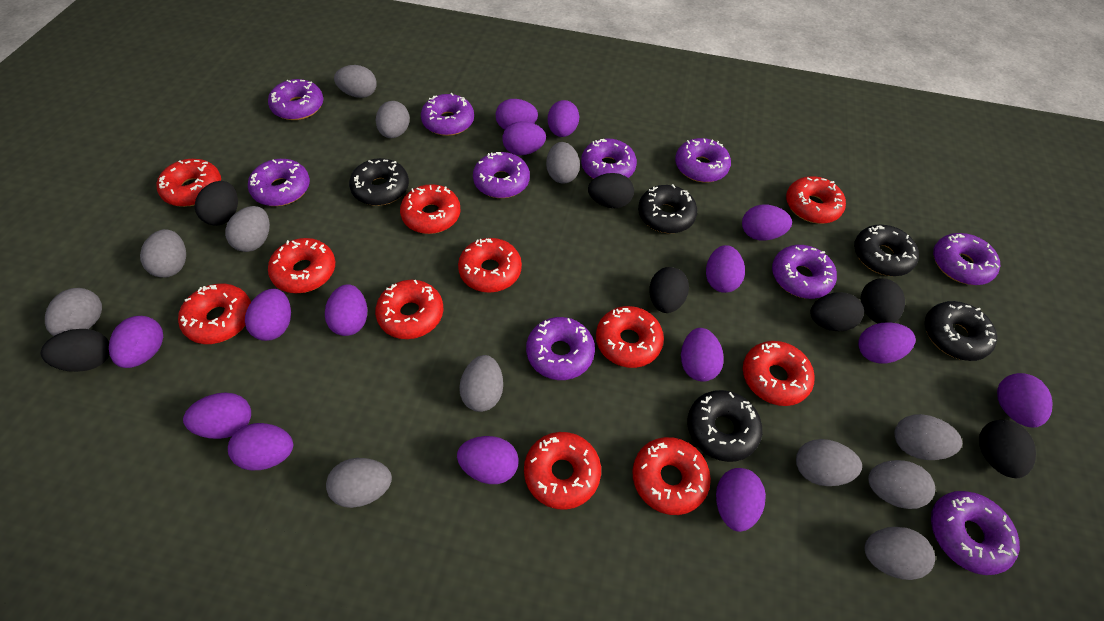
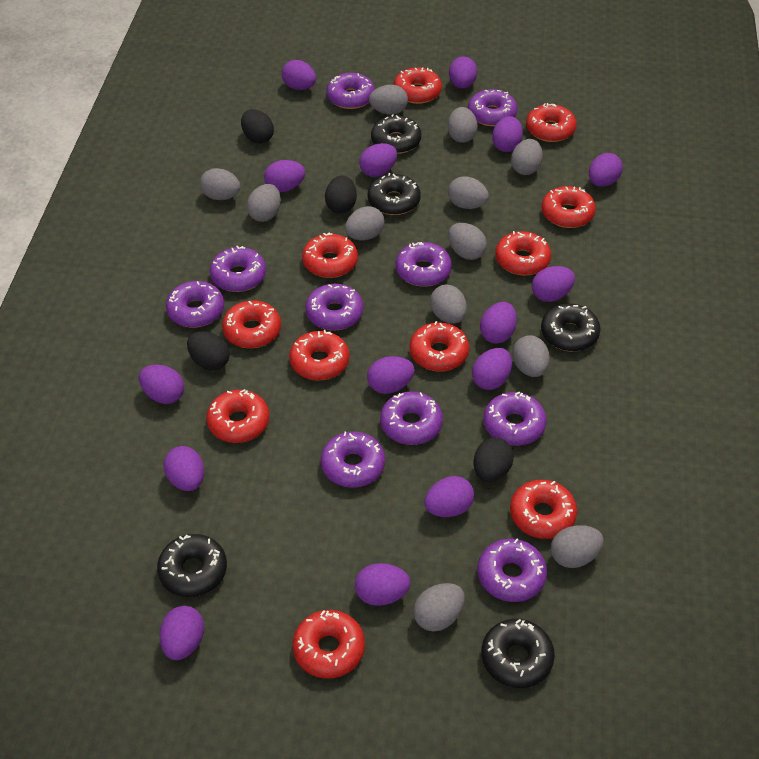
black egg: 7 -> 4

